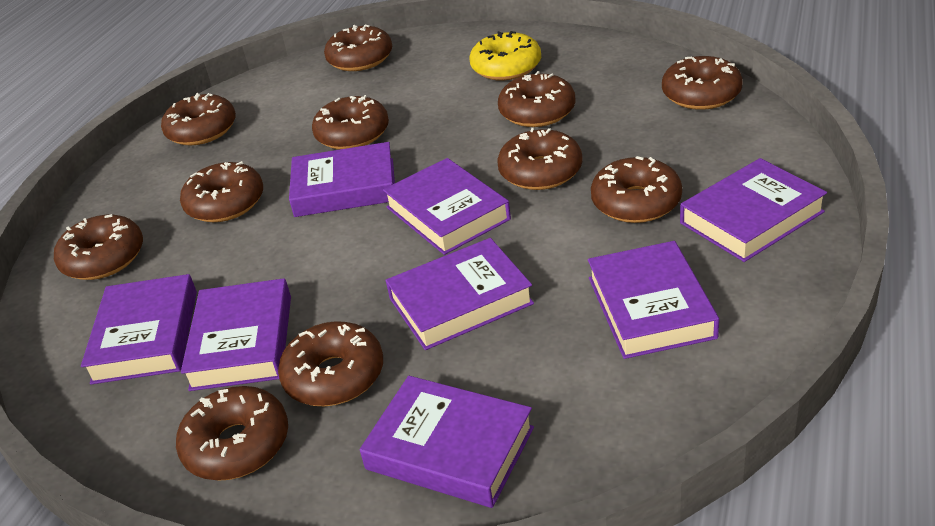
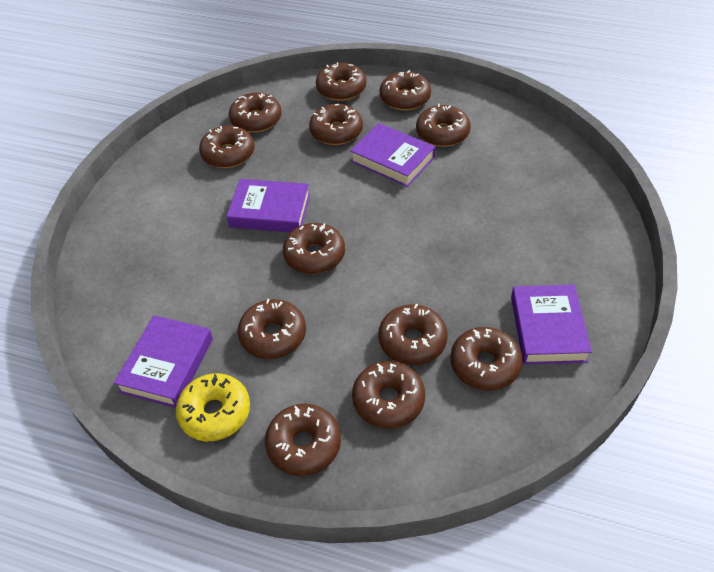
brown donut: 11 -> 12
purple book: 8 -> 4

